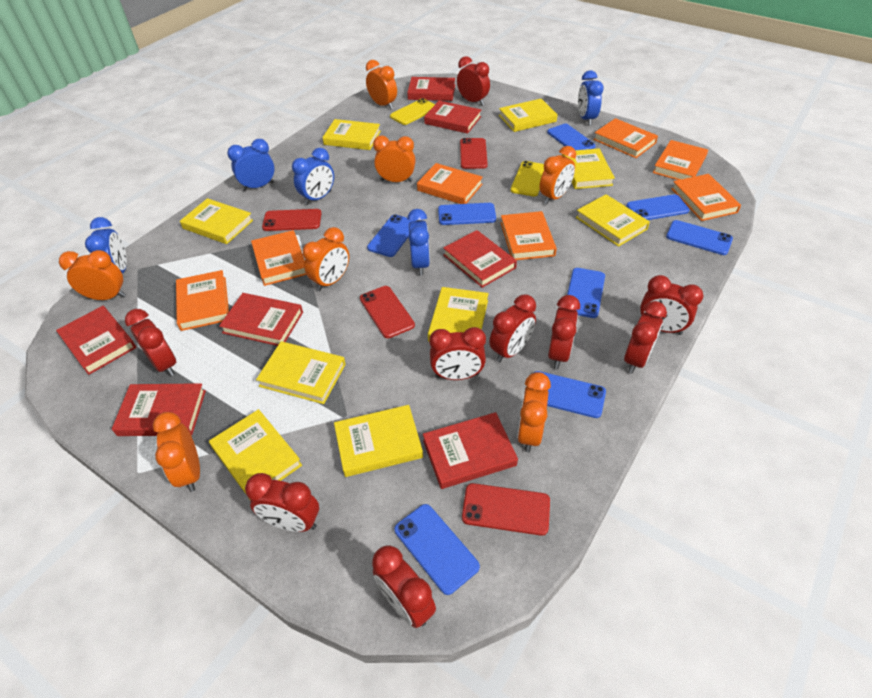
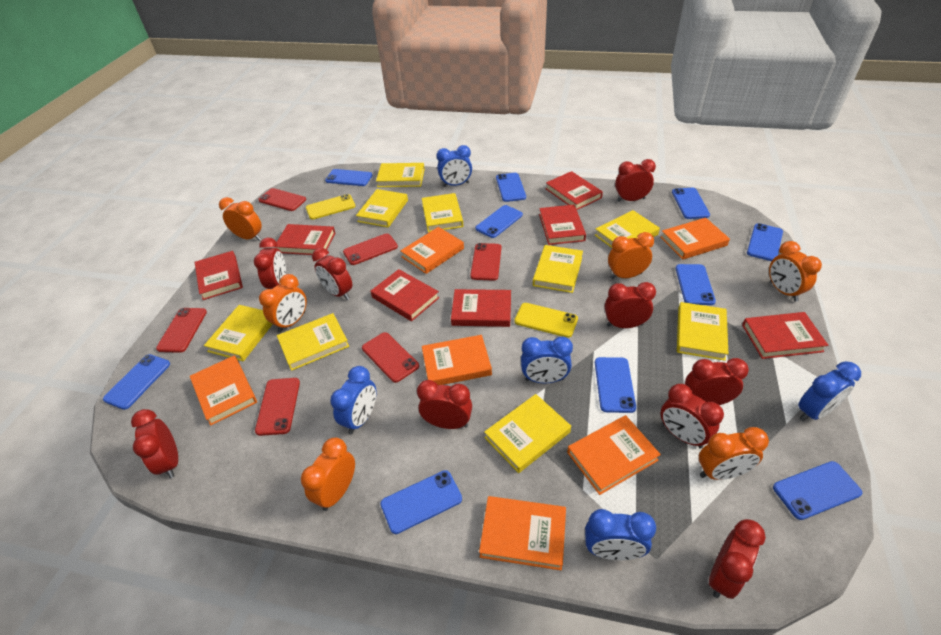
blue phone: 8 -> 10
orange book: 7 -> 6
orange clock: 7 -> 6
red phone: 4 -> 6

